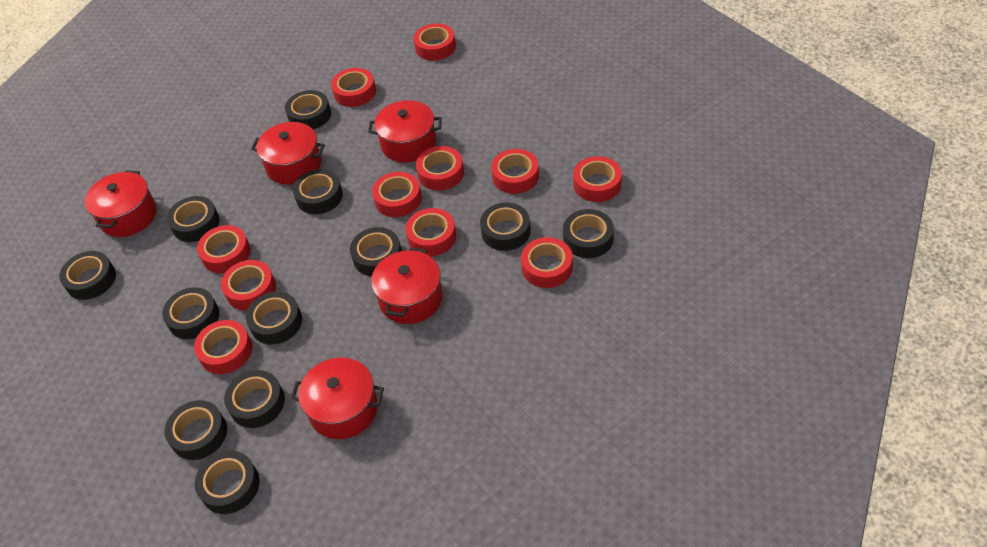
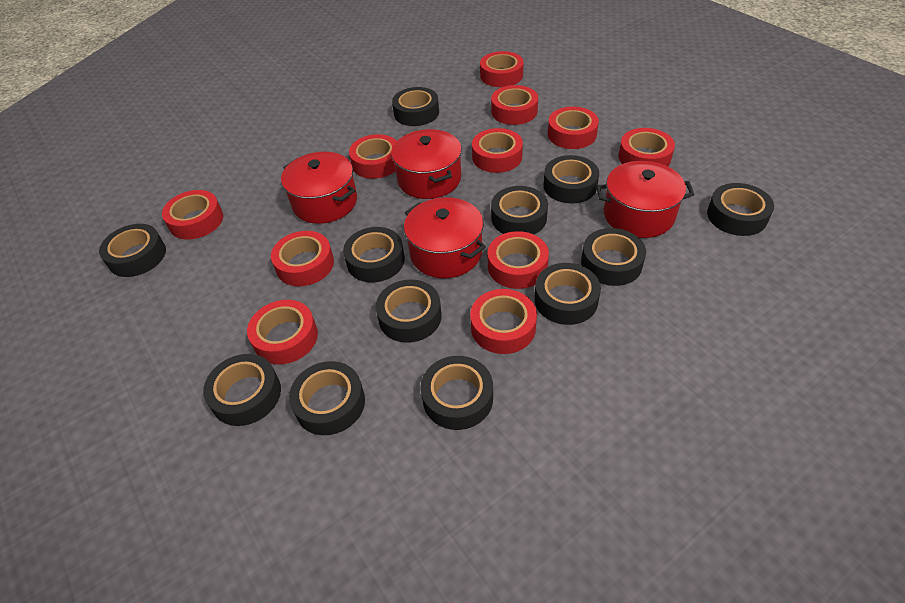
red pot: 5 -> 4

